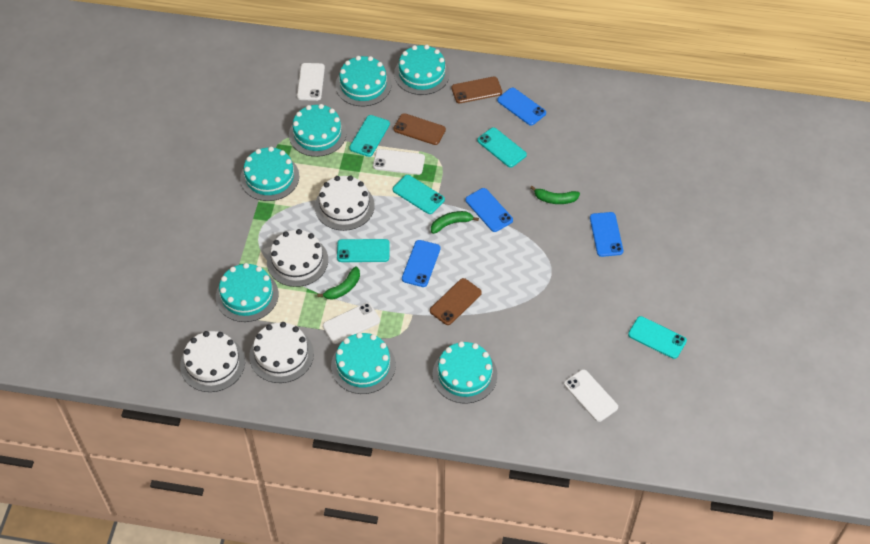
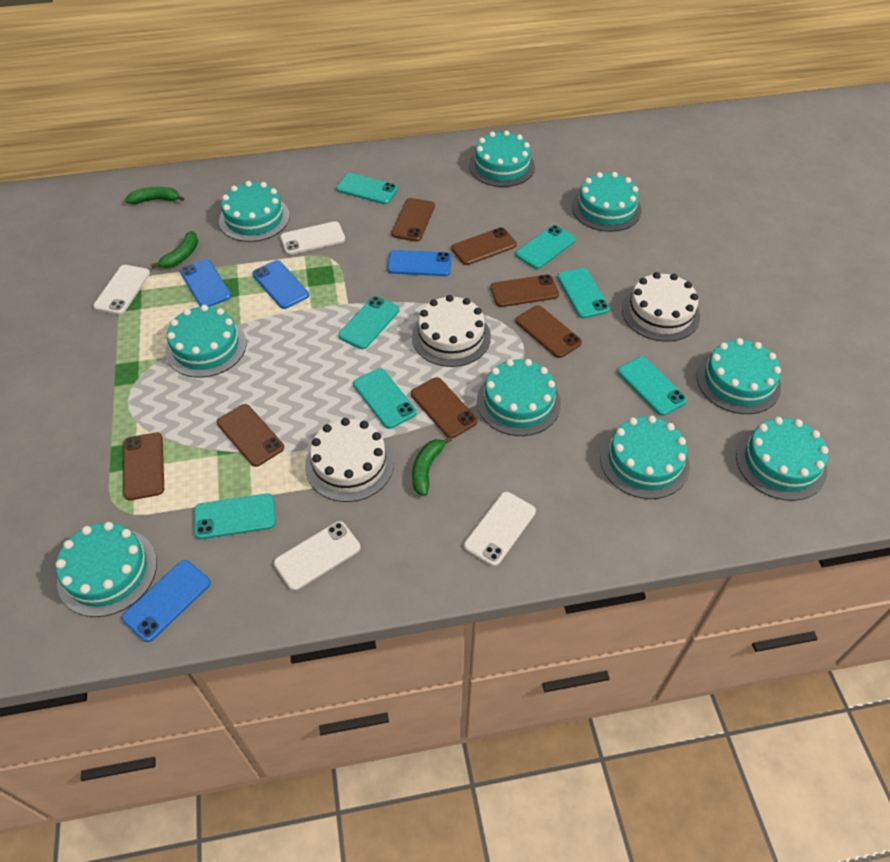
brown phone: 3 -> 7
turquoise cake: 7 -> 9
turquoise phone: 5 -> 7
white cake: 4 -> 3

